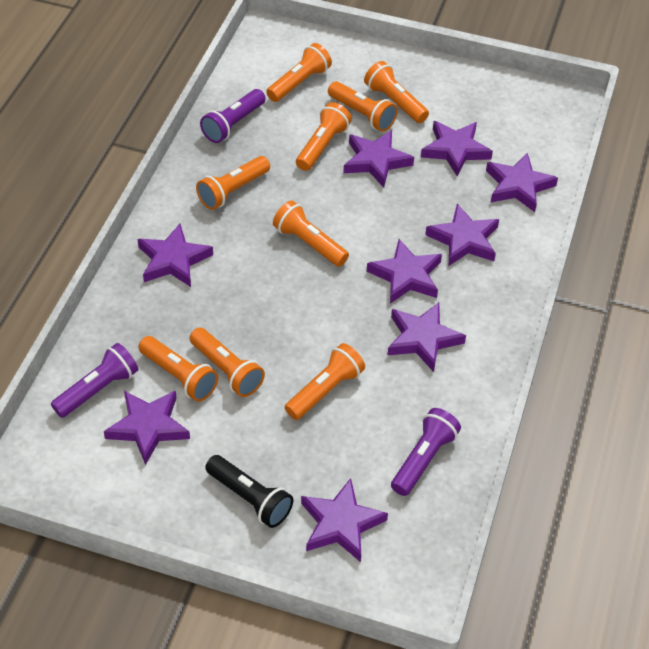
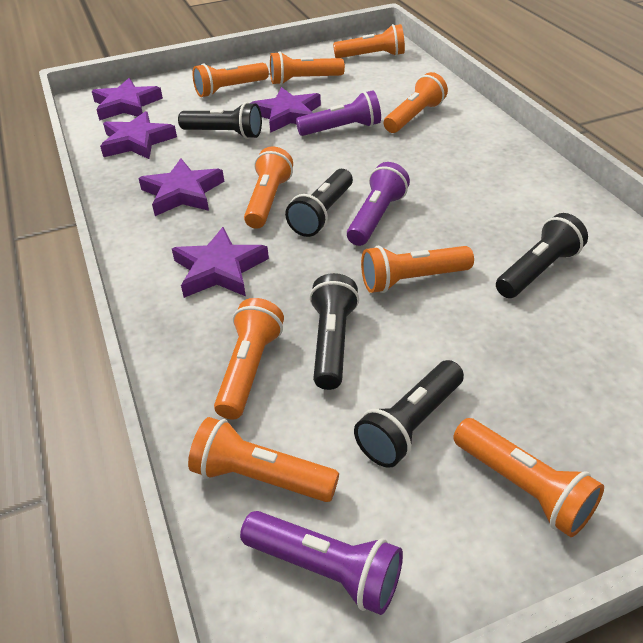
black flashlight: 1 -> 5
purple star: 9 -> 5

